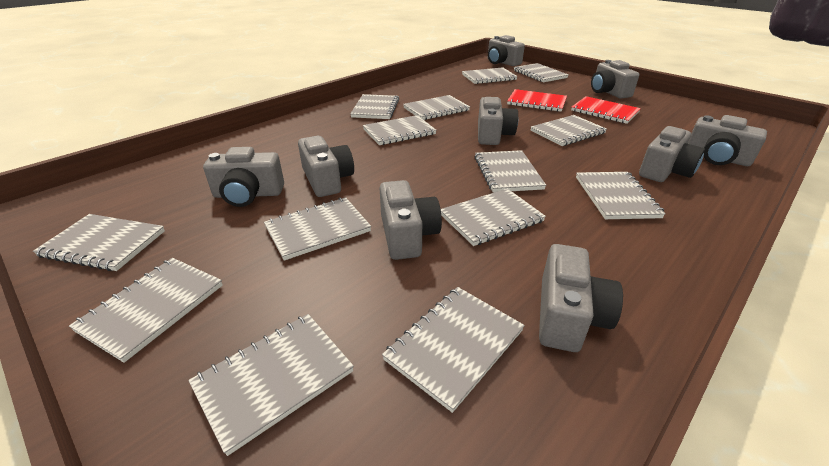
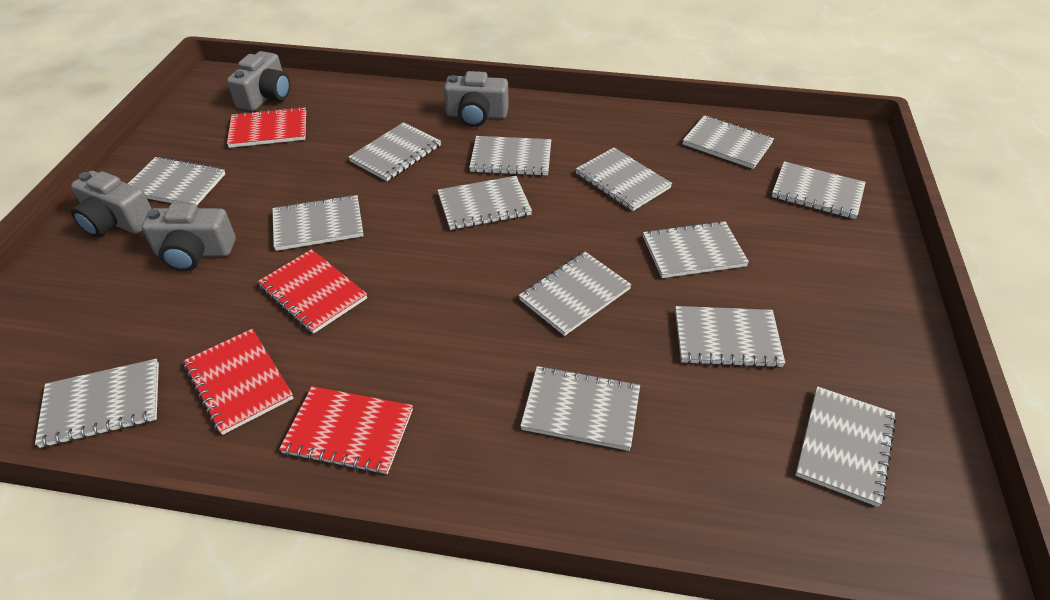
grey camera: 9 -> 4
red notebook: 2 -> 4

